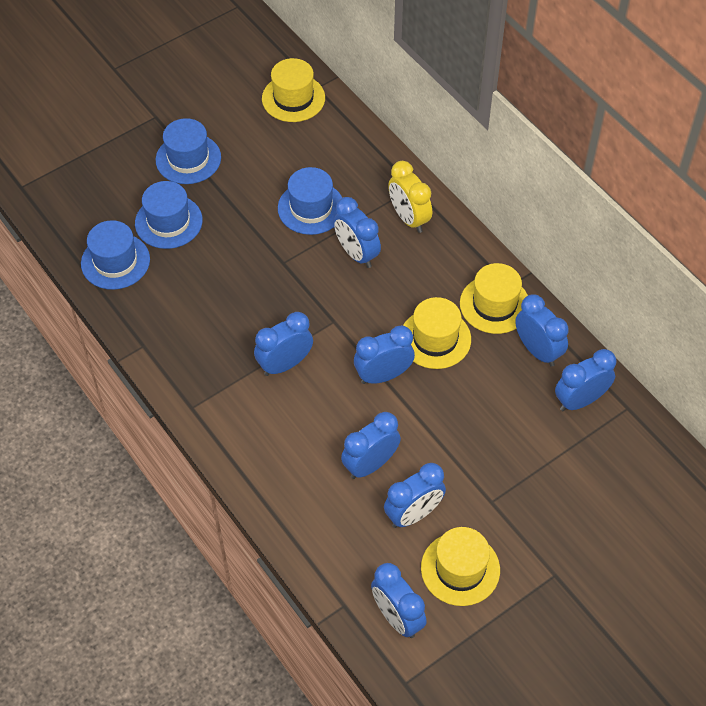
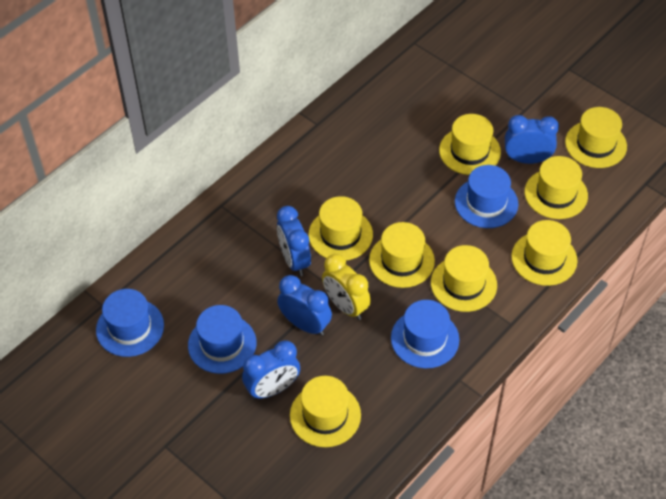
blue clock: 8 -> 4
yellow hat: 4 -> 8

